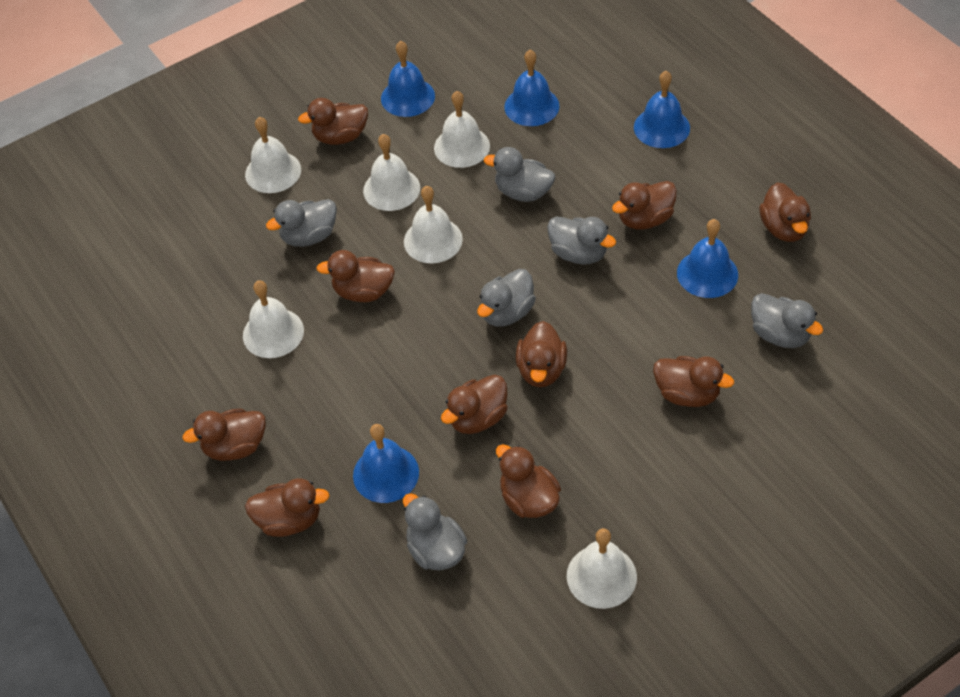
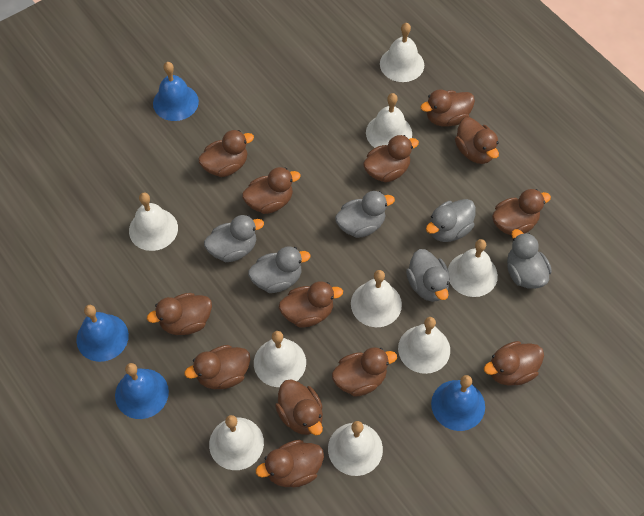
blue bell: 5 -> 4
brown duck: 10 -> 13
white bell: 6 -> 9

